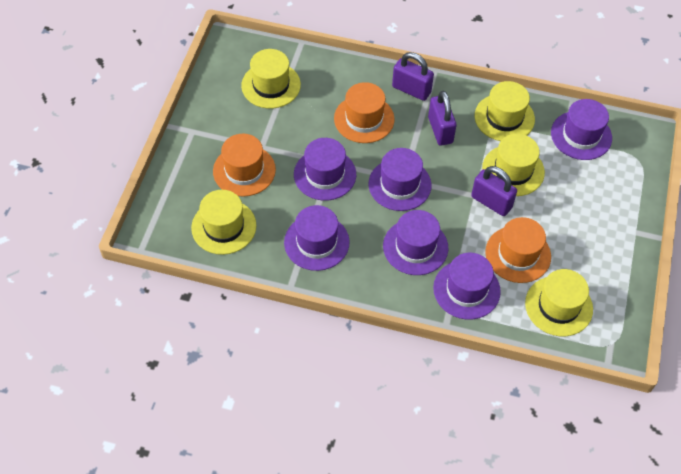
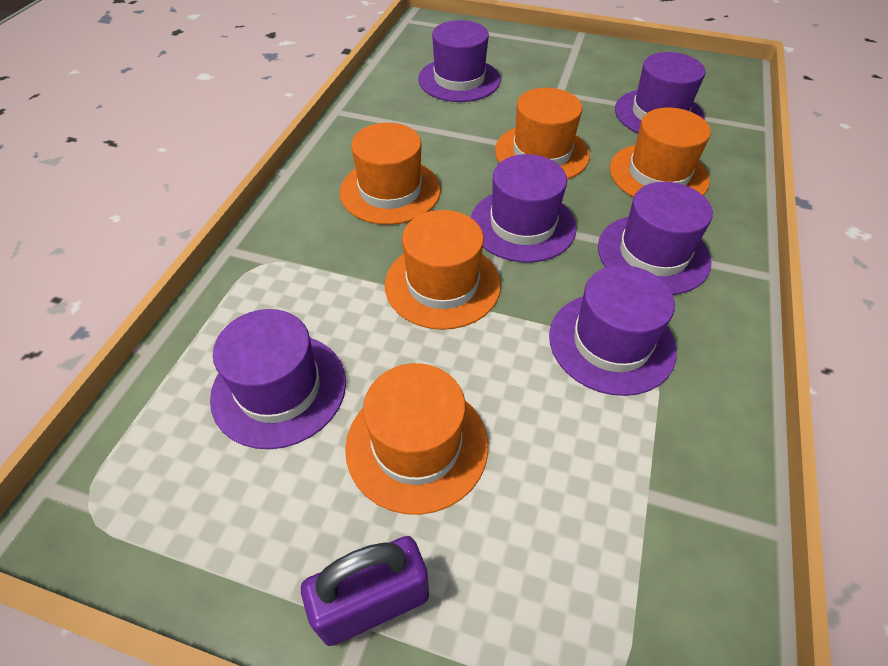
orange hat: 3 -> 5
purple padlock: 3 -> 1
yellow hat: 5 -> 0

